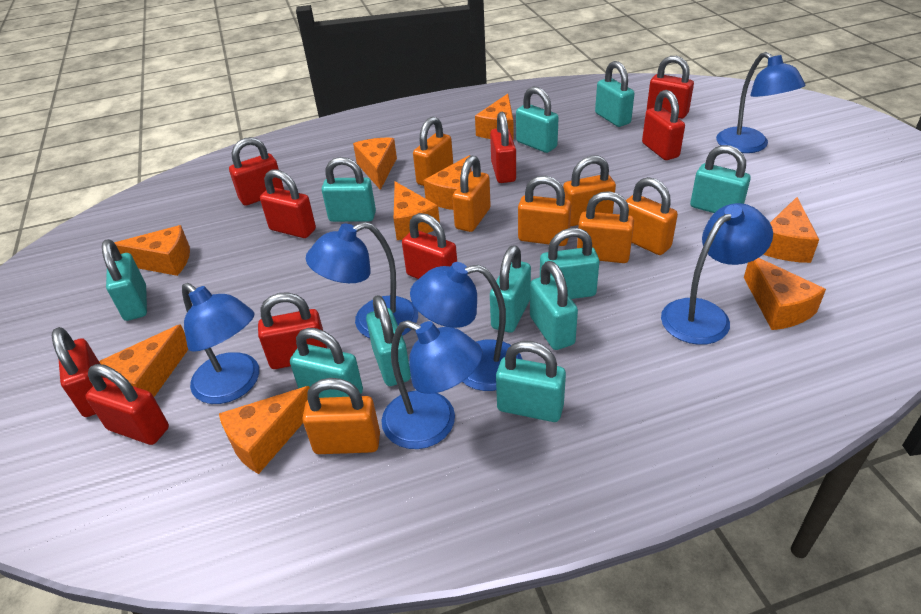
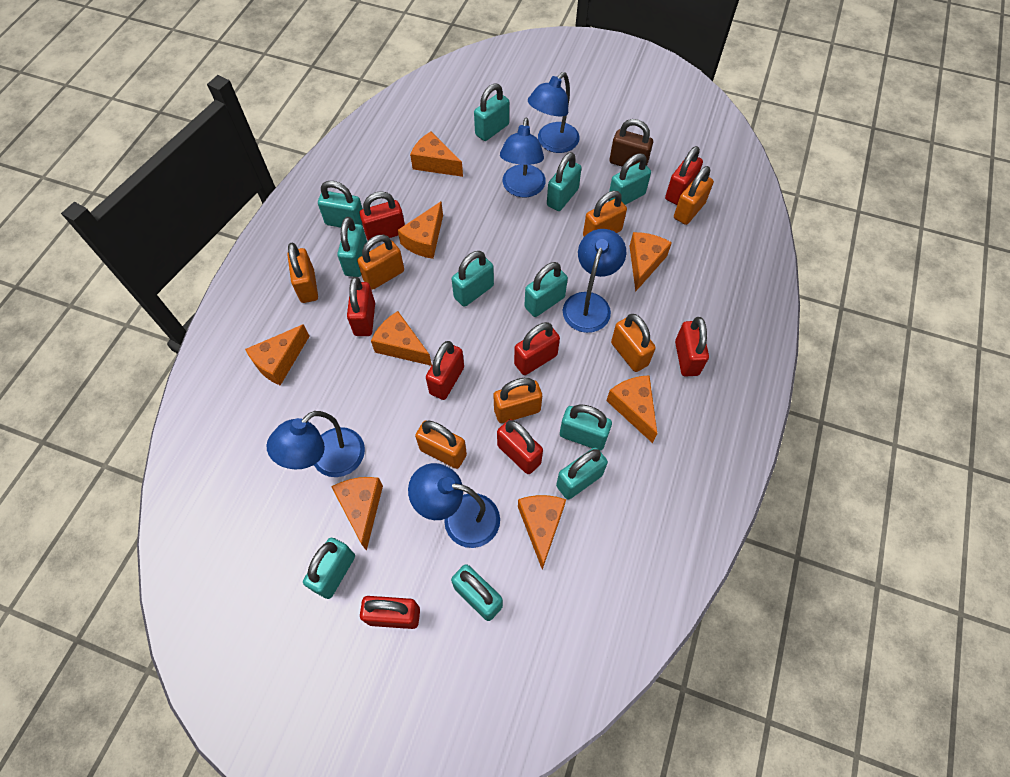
blue lamp: 6 -> 5
brown padlock: 0 -> 1
orange cheese: 9 -> 8
red padlock: 9 -> 8

